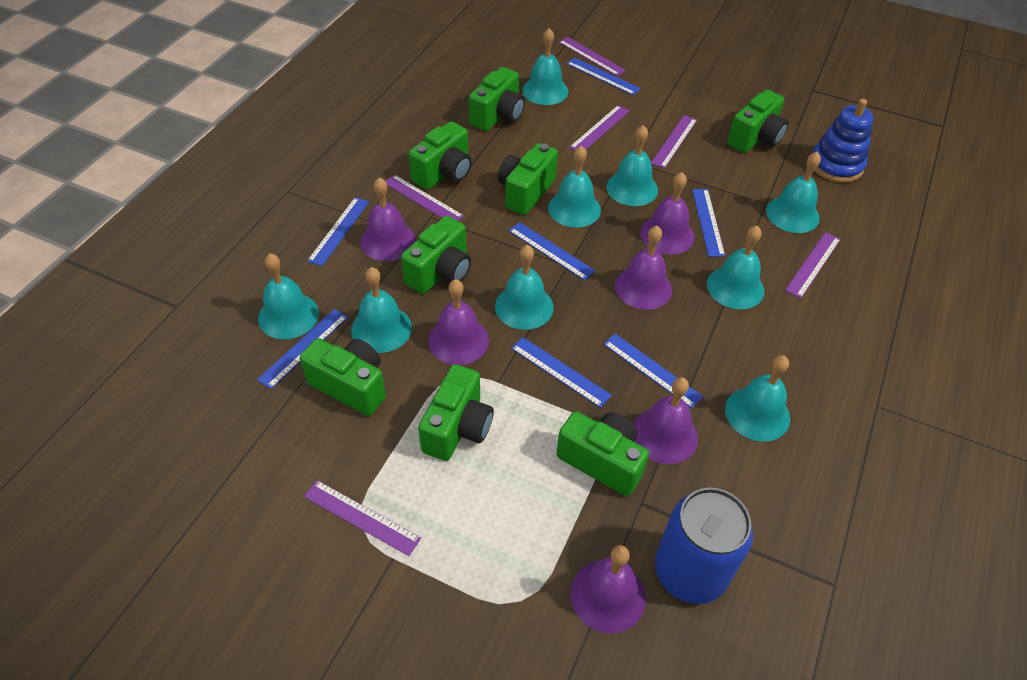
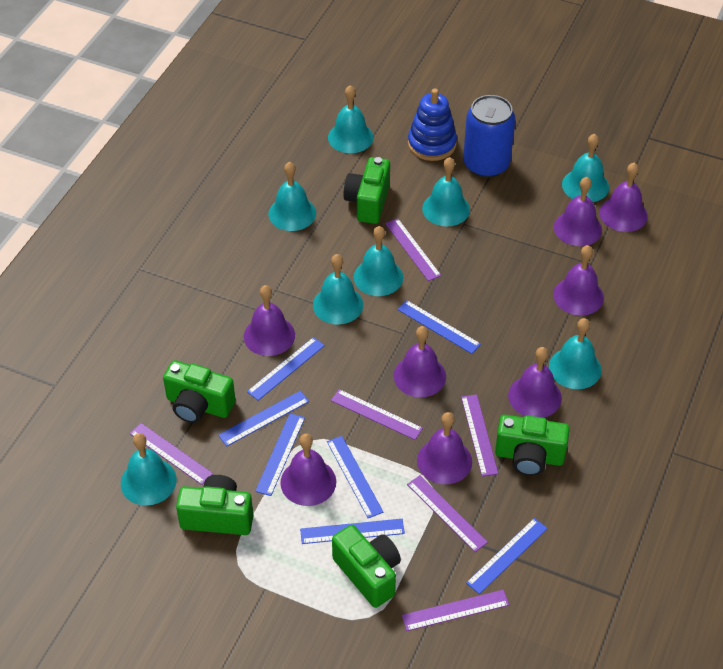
green camera: 8 -> 5
purple bell: 6 -> 8
turquoise bell: 9 -> 8

